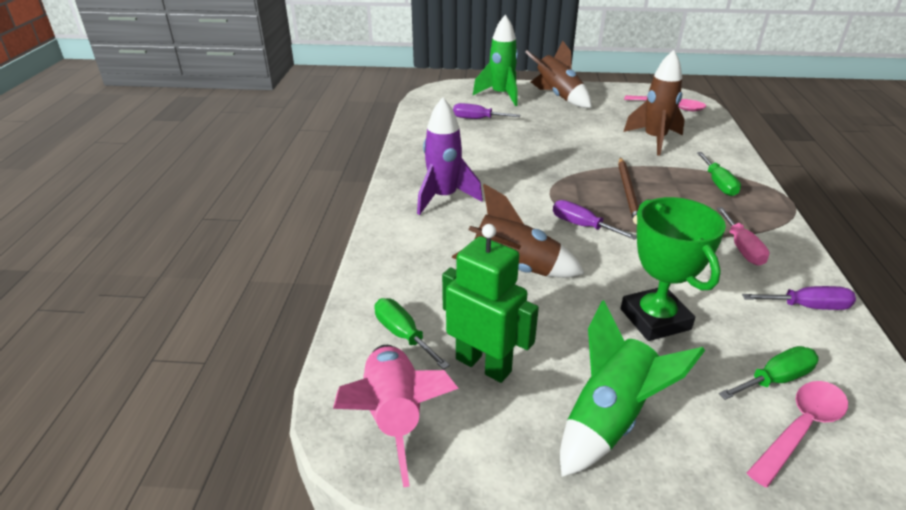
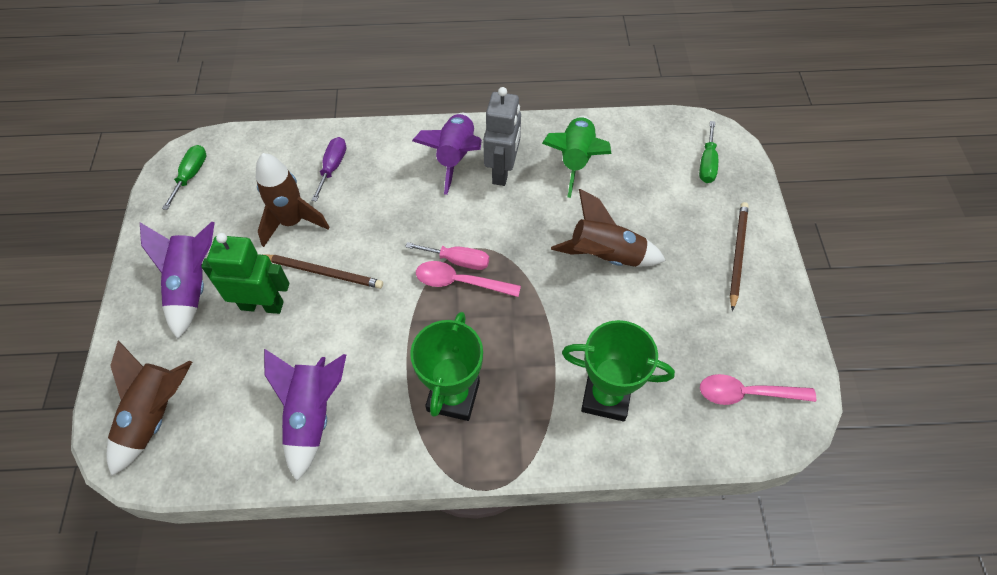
brown pencil: 1 -> 2
green rocket: 2 -> 1
green screwdriver: 3 -> 2
green trophy: 1 -> 2
grey robot: 0 -> 1
pink rocket: 1 -> 0
purple rocket: 1 -> 3
purple screwdriver: 3 -> 1

